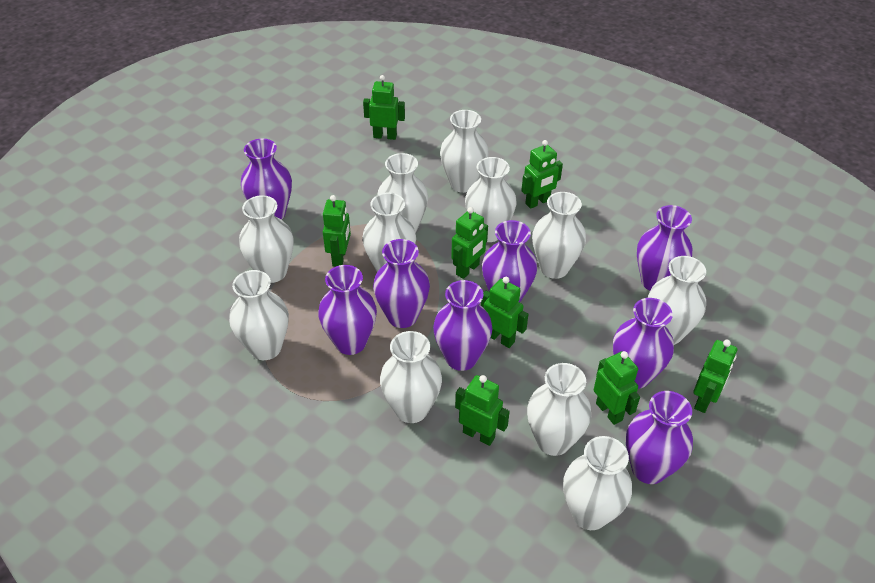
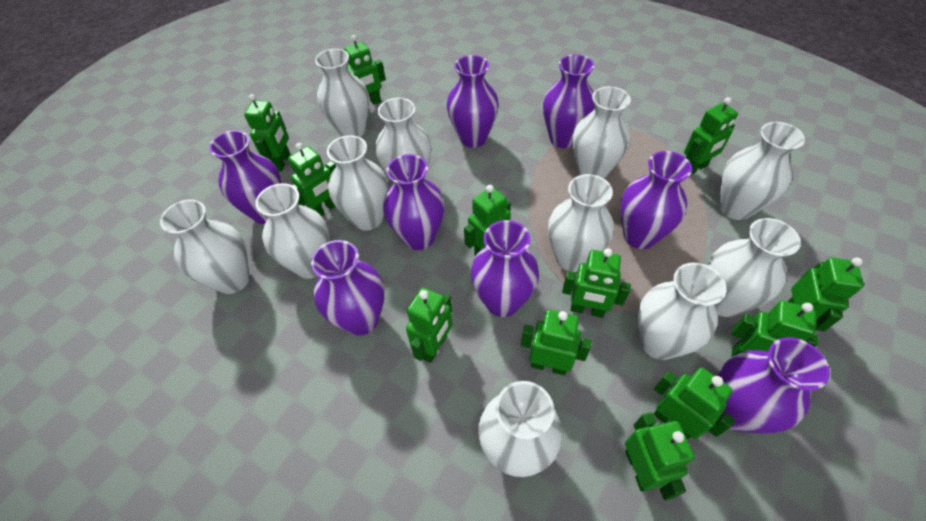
green robot: 8 -> 12

